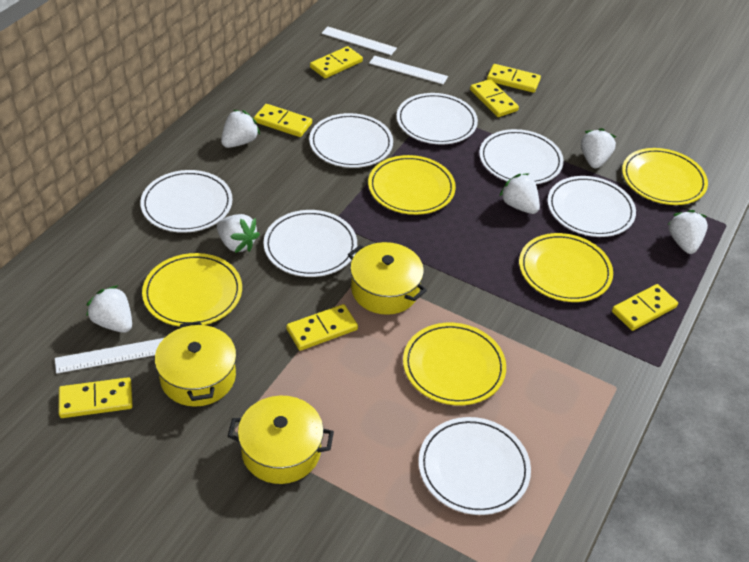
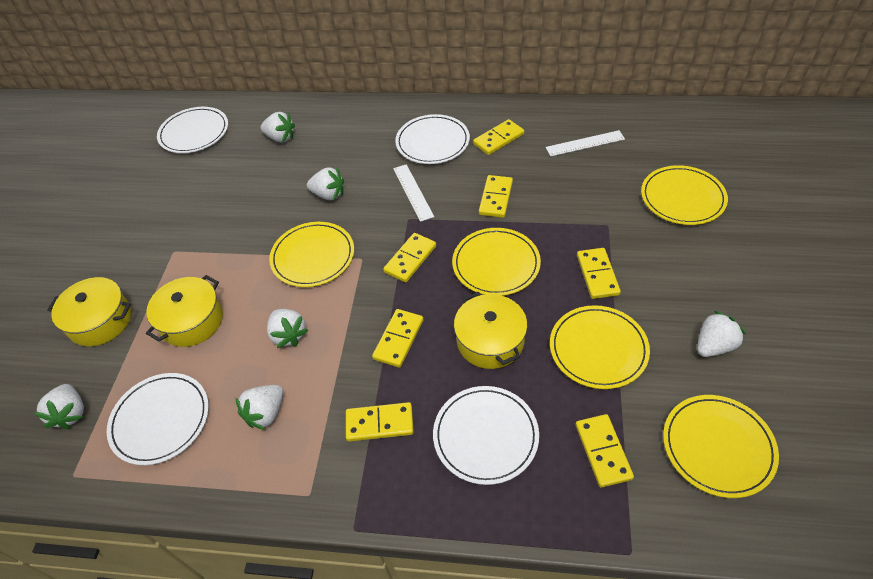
white plate: 7 -> 4
white ruler: 3 -> 2

